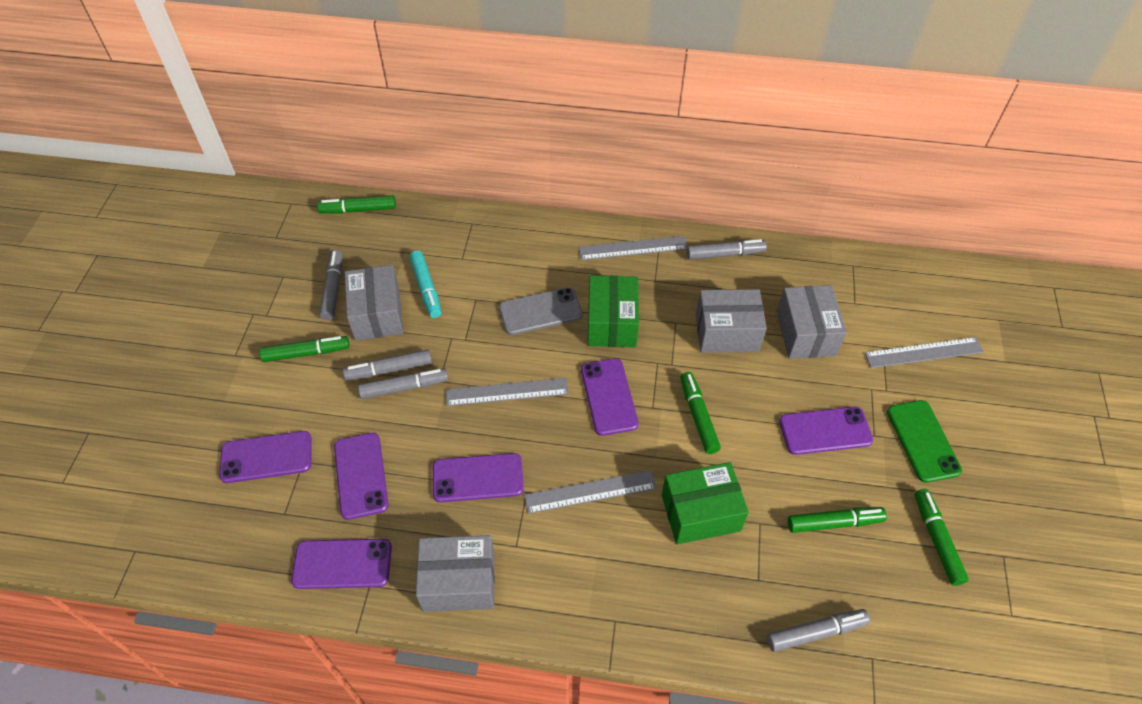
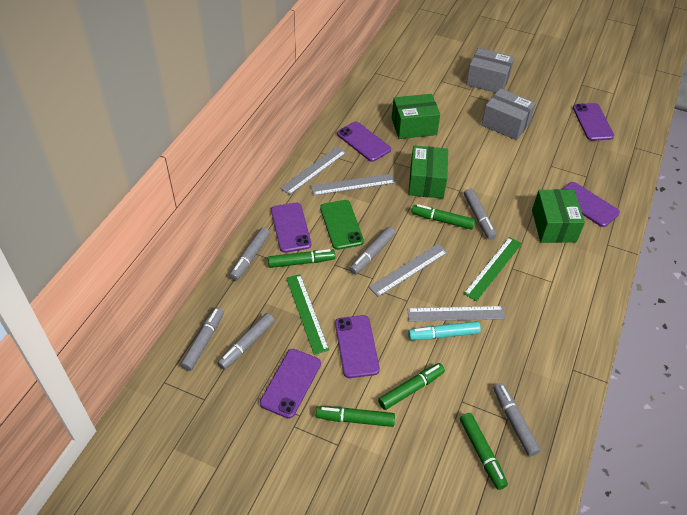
green box: 2 -> 3
green ruler: 0 -> 2
grey box: 4 -> 2
grey marker: 5 -> 6
grey phone: 1 -> 0

